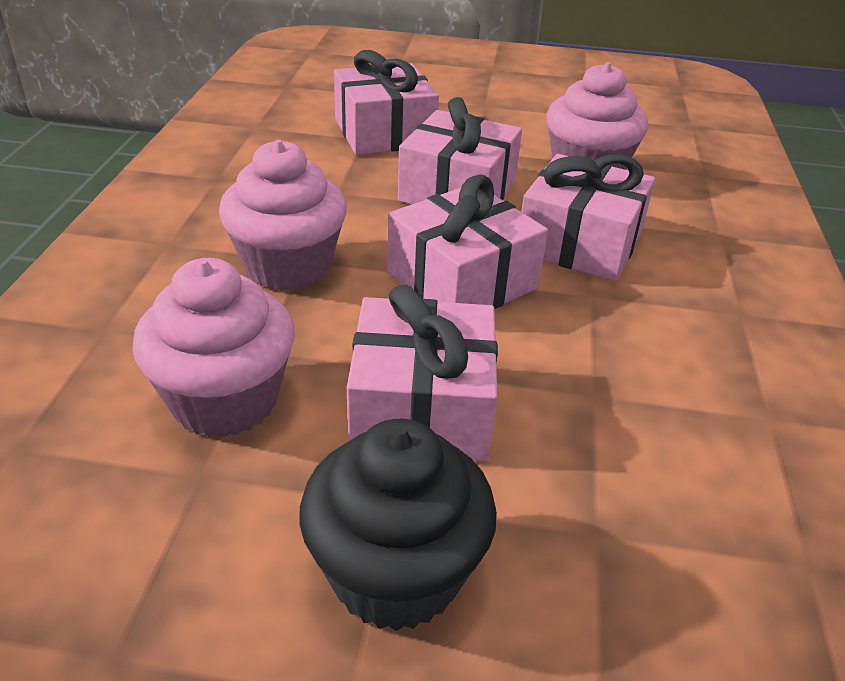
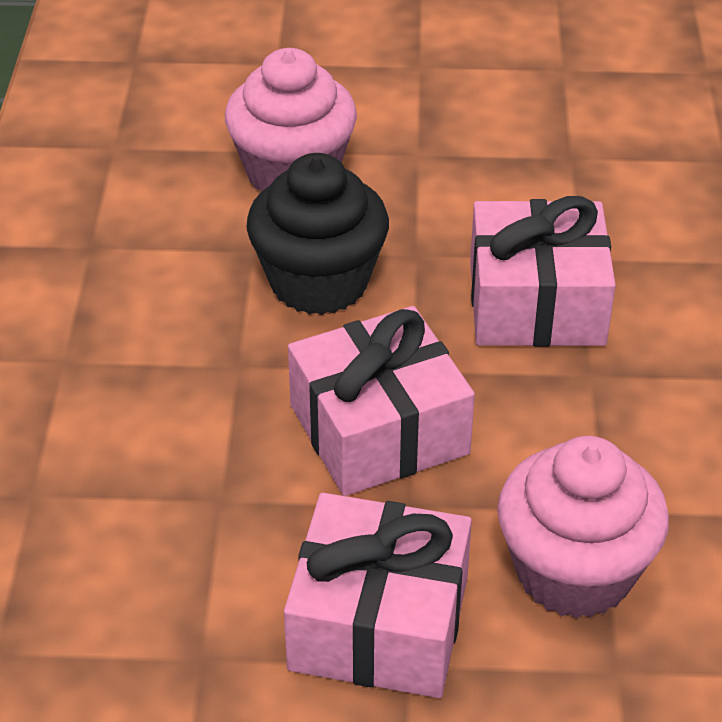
pink cupcake: 3 -> 2
pink gift: 5 -> 3

